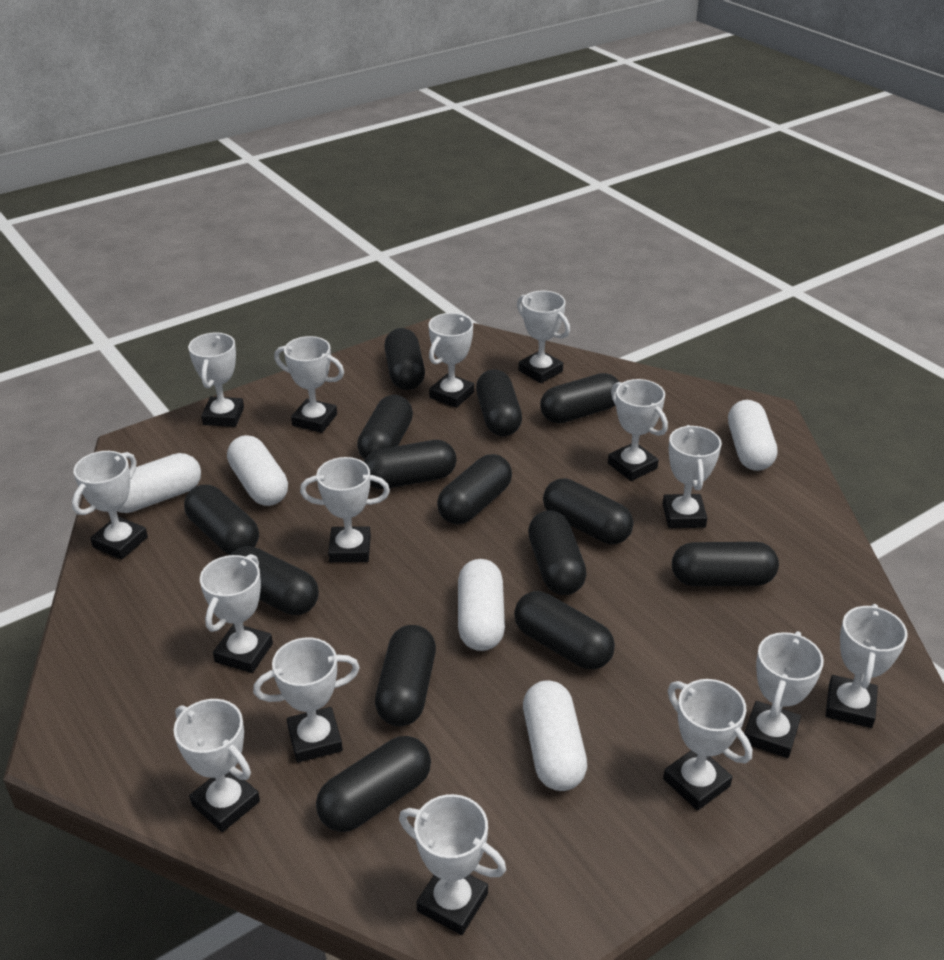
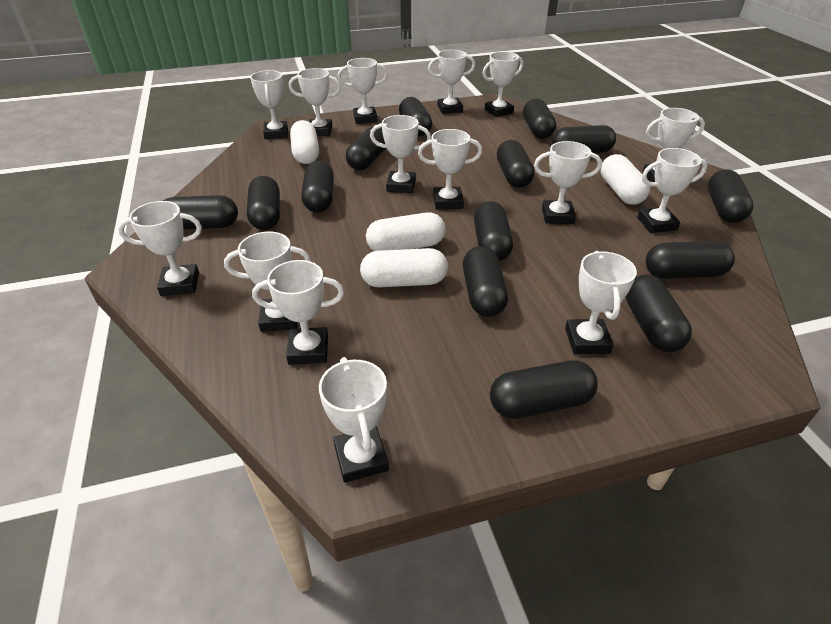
white capsule: 5 -> 4

